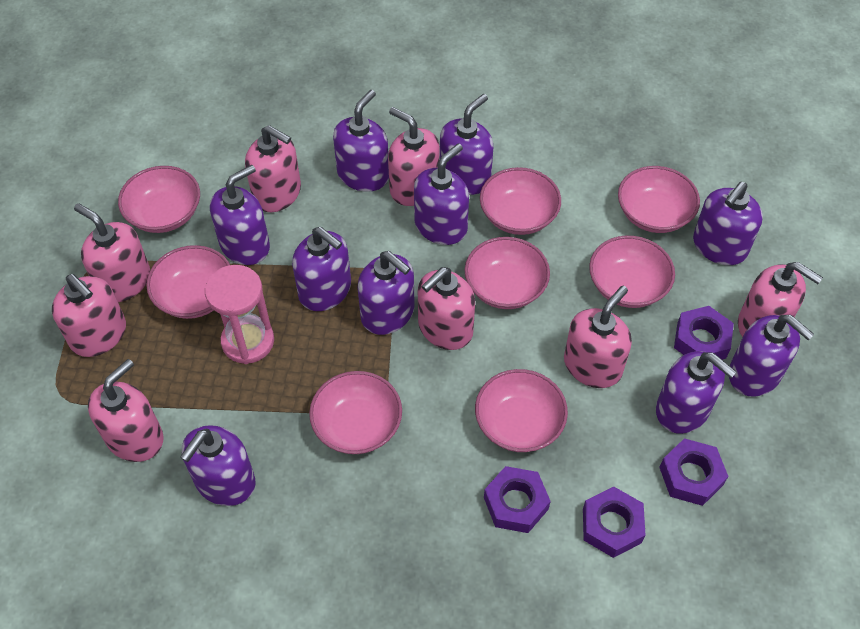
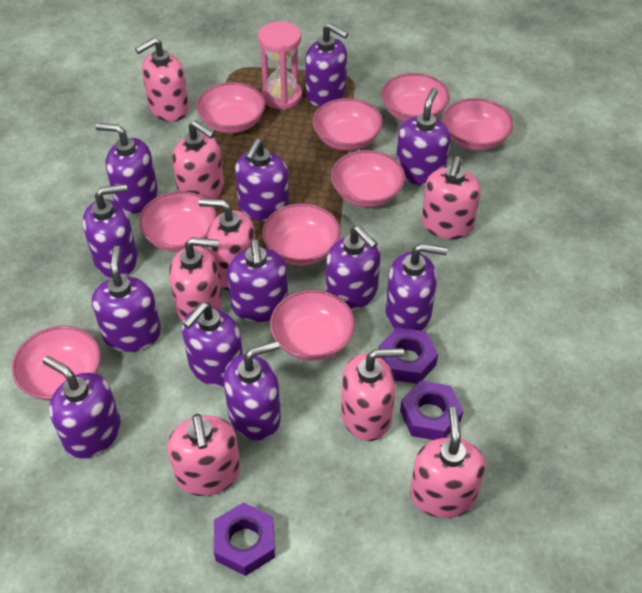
pink bowl: 8 -> 9
purple nut: 4 -> 3
purple soap dispenser: 10 -> 12

